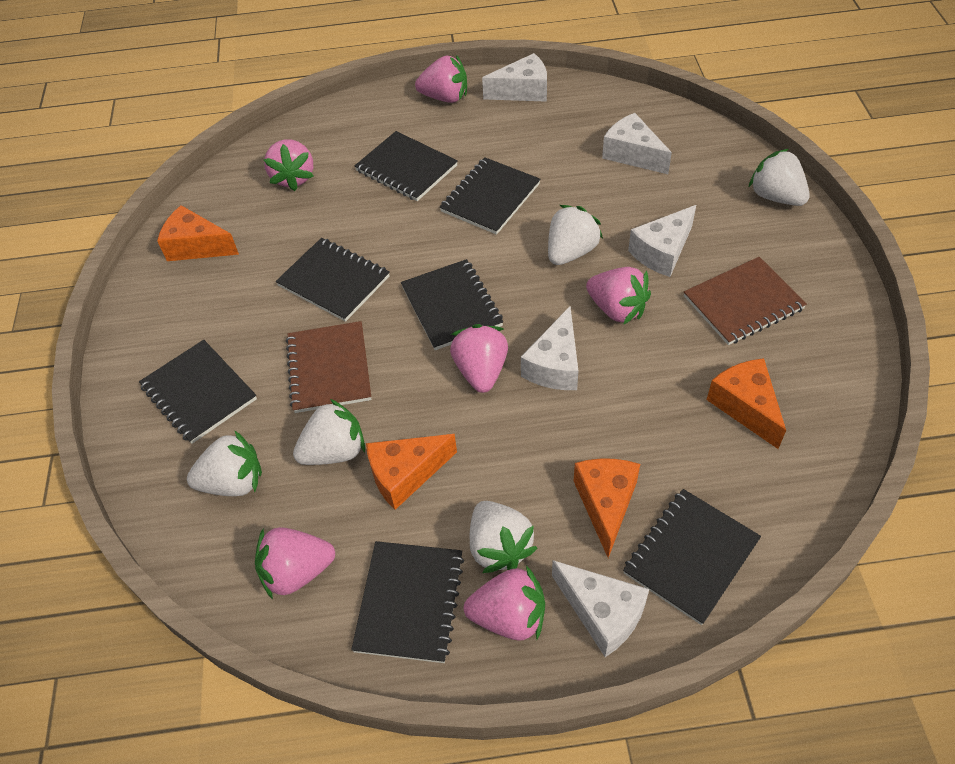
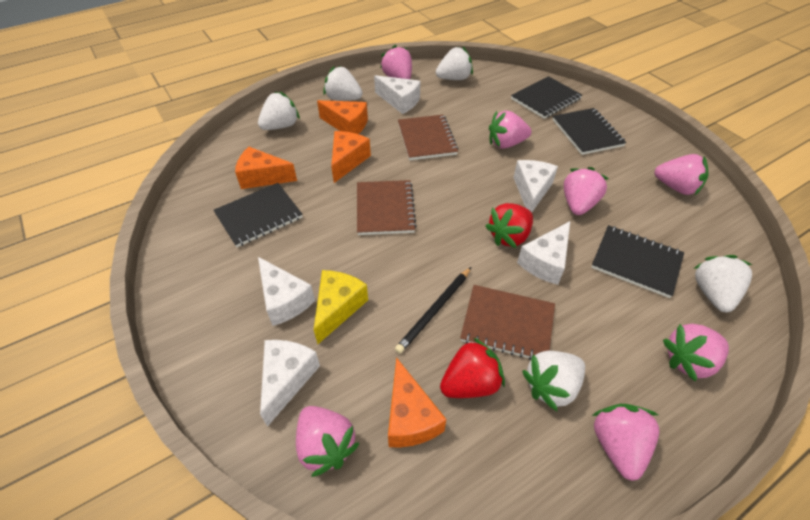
black notebook: 7 -> 4
black pencil: 0 -> 1
brown notebook: 2 -> 3
pink strawberry: 6 -> 7
red strawberry: 0 -> 2
yellow cheese: 0 -> 1

